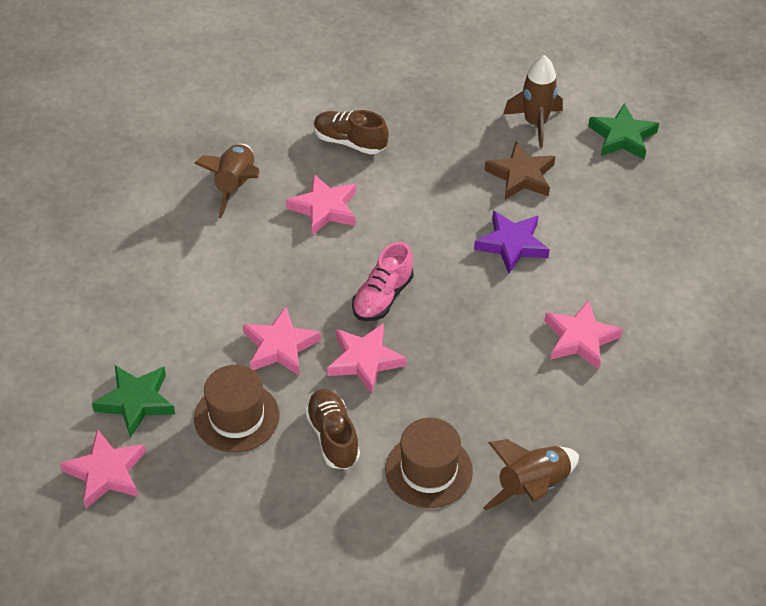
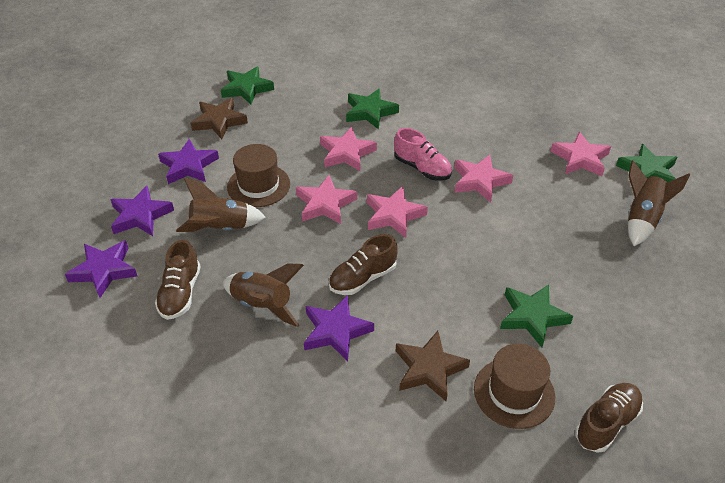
brown shoe: 2 -> 3
brown star: 1 -> 2
green star: 2 -> 4
purple star: 1 -> 4

